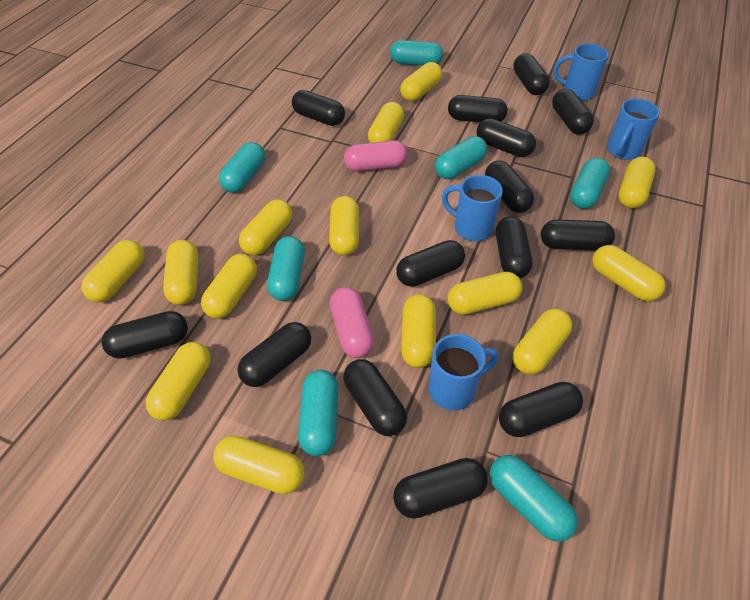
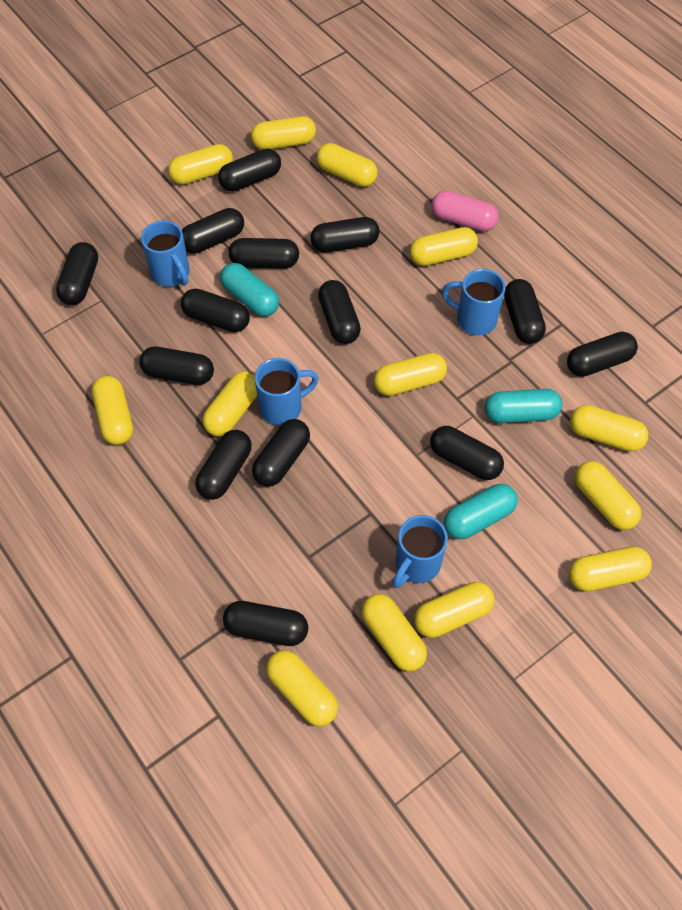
pink capsule: 2 -> 1
turquoise capsule: 7 -> 3
yellow capsule: 14 -> 13

